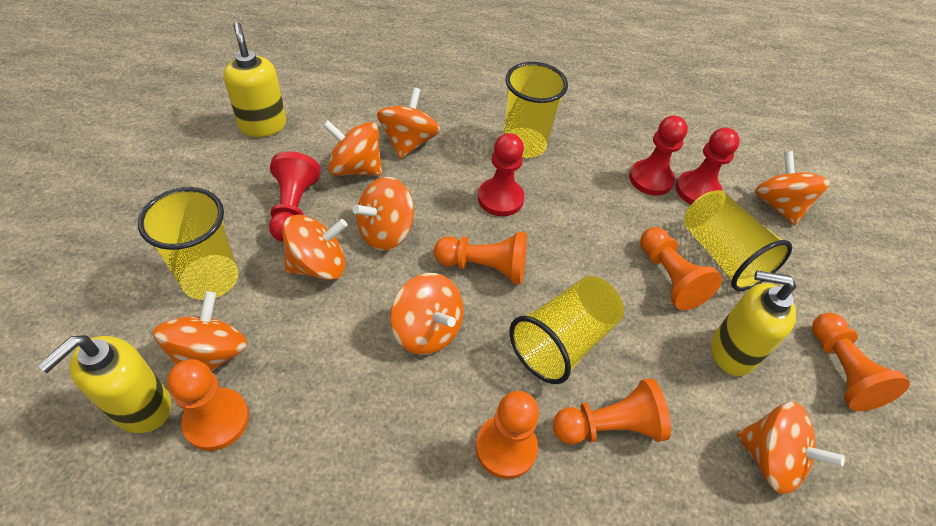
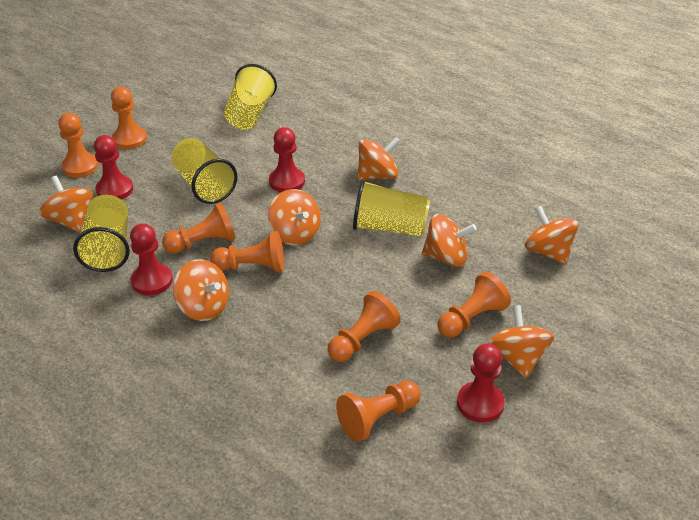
orange pawn: 6 -> 7
orange spinning top: 8 -> 7
yellow soap dispenser: 3 -> 0

